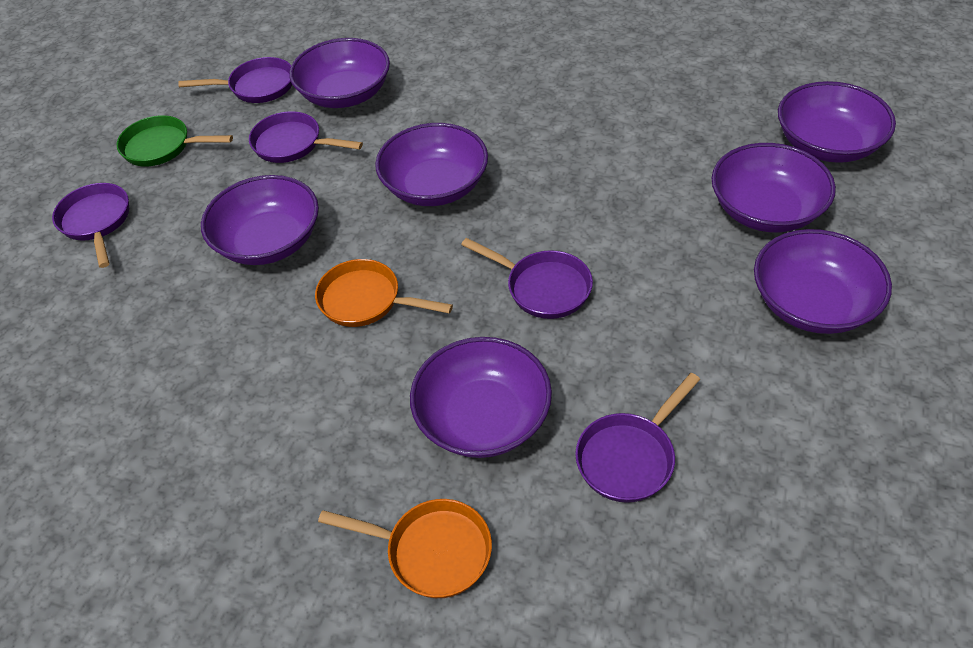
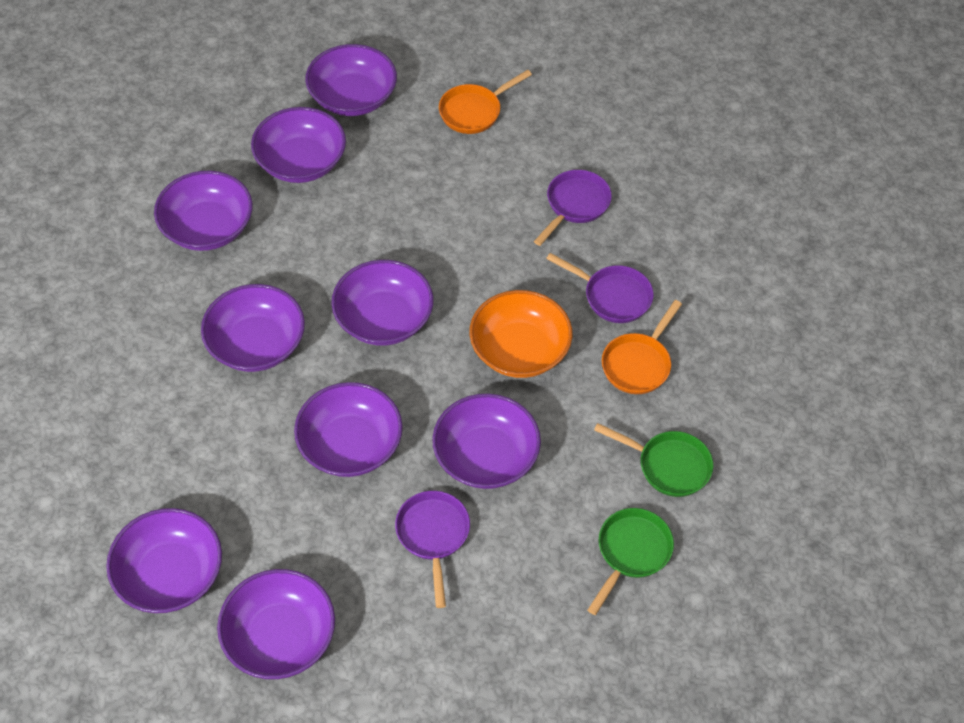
green pan: 1 -> 2
orange bowl: 0 -> 1
purple bowl: 7 -> 9
purple pan: 5 -> 3

